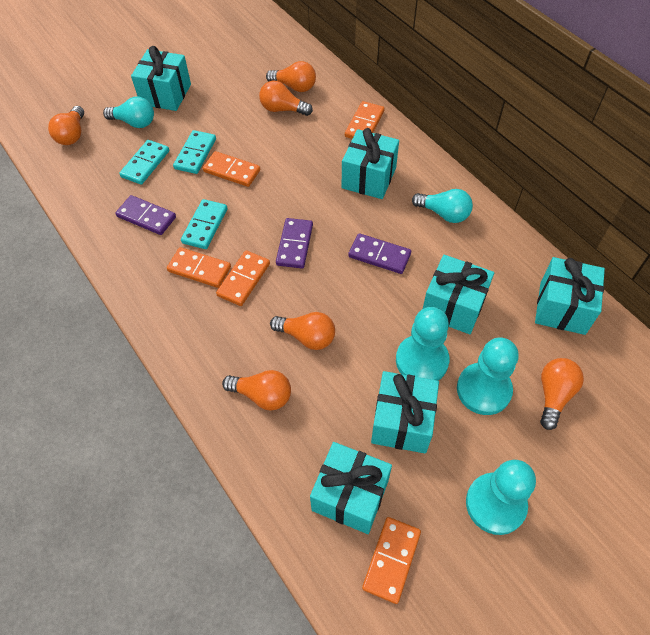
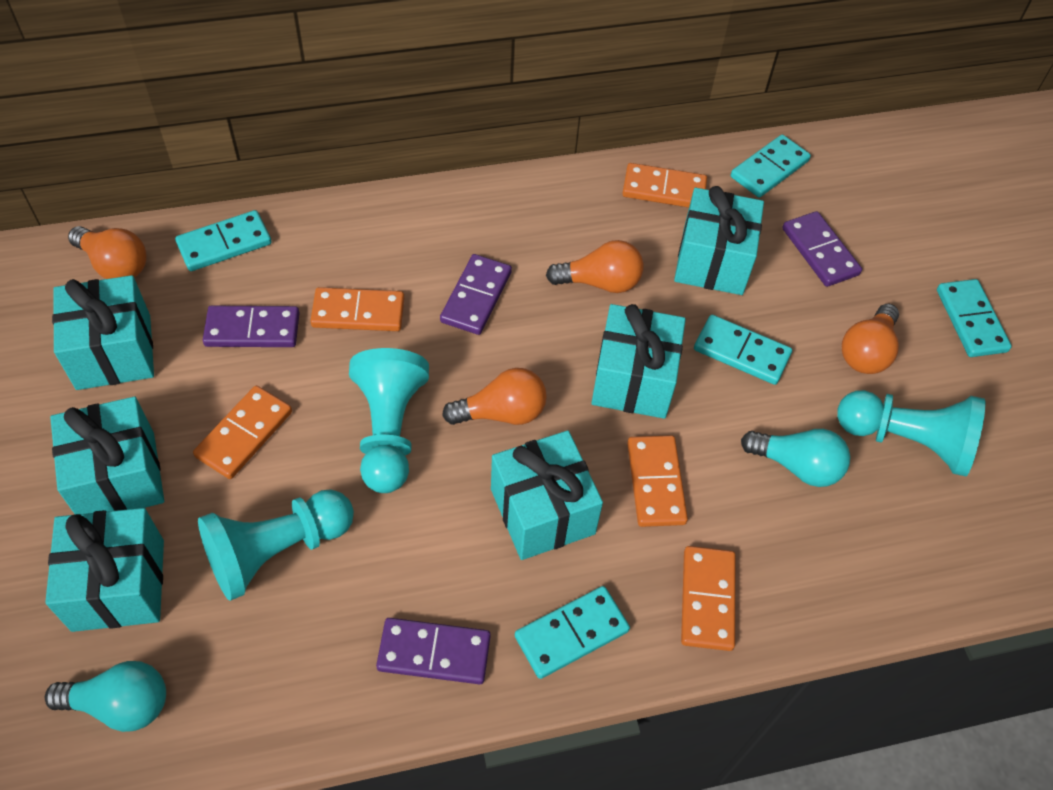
orange light bulb: 6 -> 4
purple domino: 3 -> 4
turquoise domino: 3 -> 5

